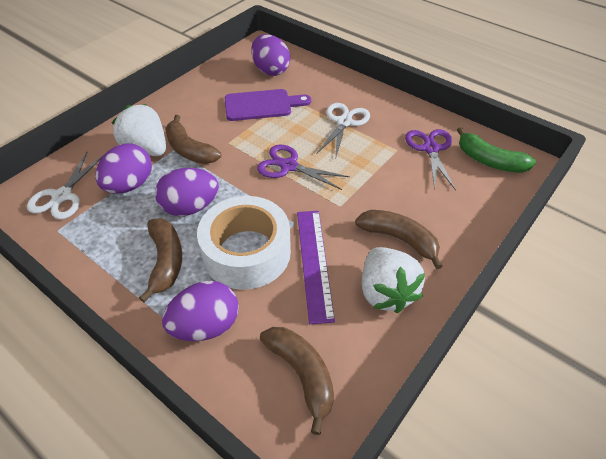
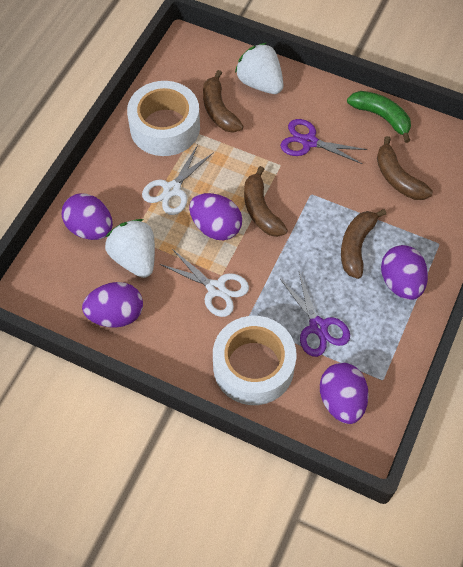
purple cutting board: 1 -> 0
purple egg: 4 -> 5
purple ruler: 1 -> 0
white tape: 1 -> 2

